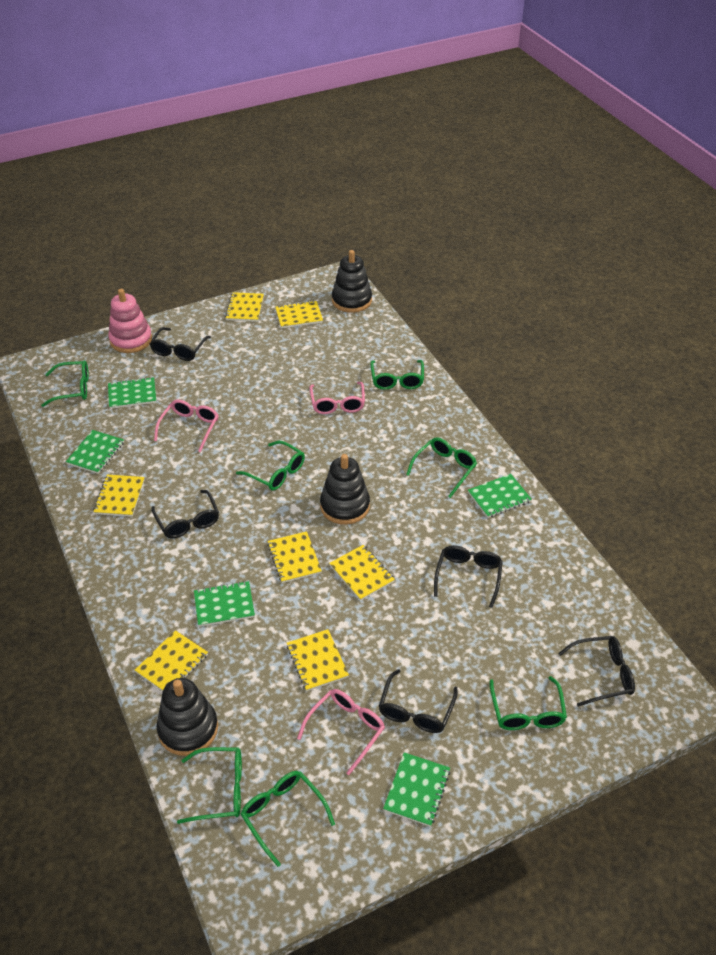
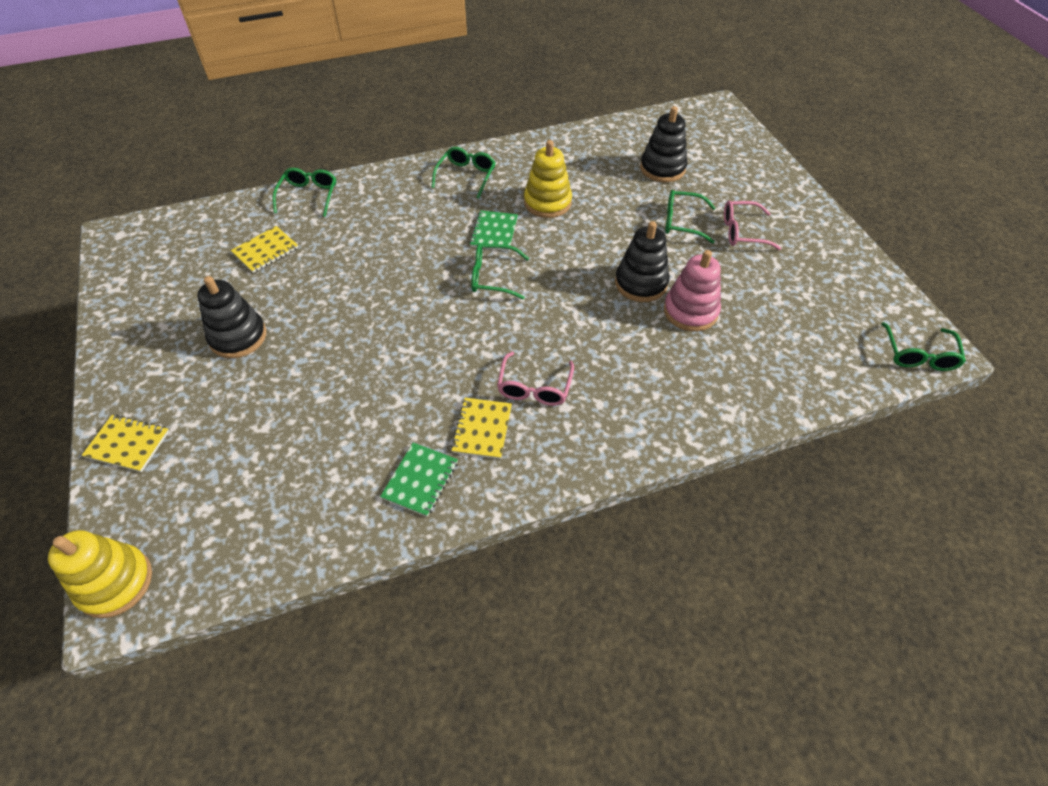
black glasses: 5 -> 0
green glasses: 7 -> 5
green notebook: 5 -> 2
pink glasses: 3 -> 2
yellow notebook: 7 -> 3
yellow stacking toy: 0 -> 2

